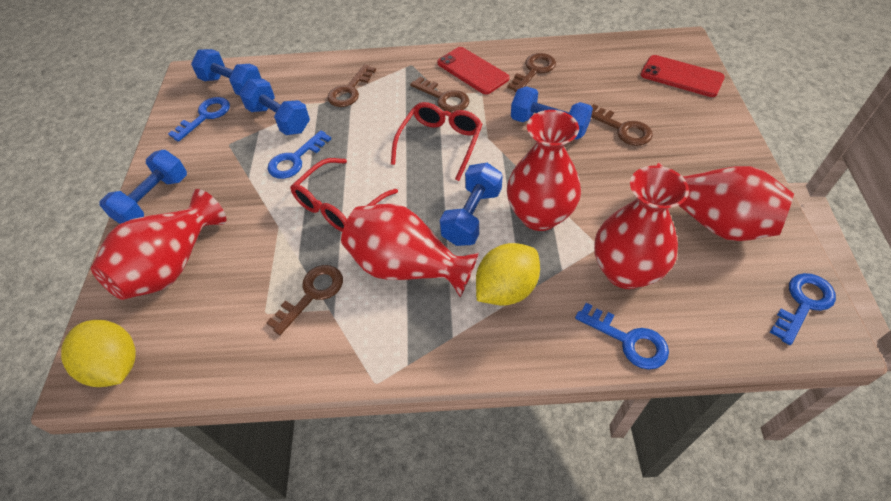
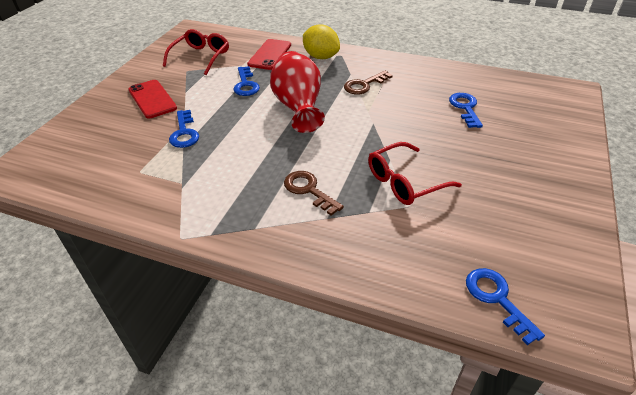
blue dumbbell: 5 -> 0
brown key: 5 -> 2
red vase: 5 -> 1
yellow lemon: 2 -> 1

